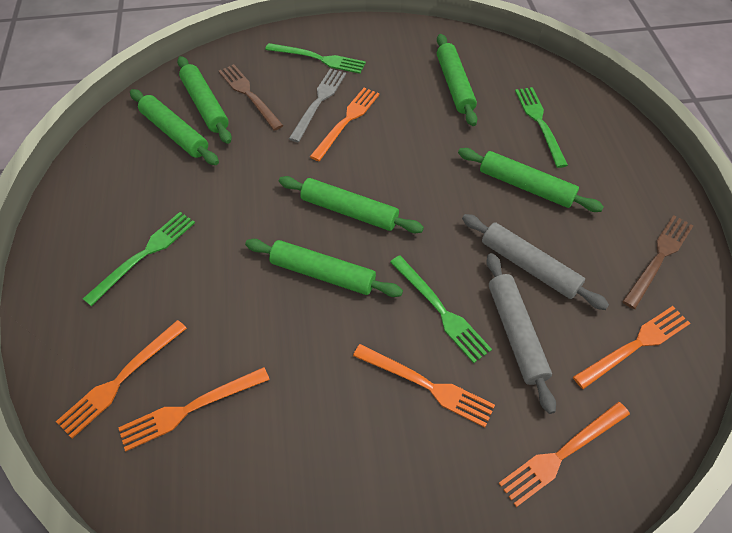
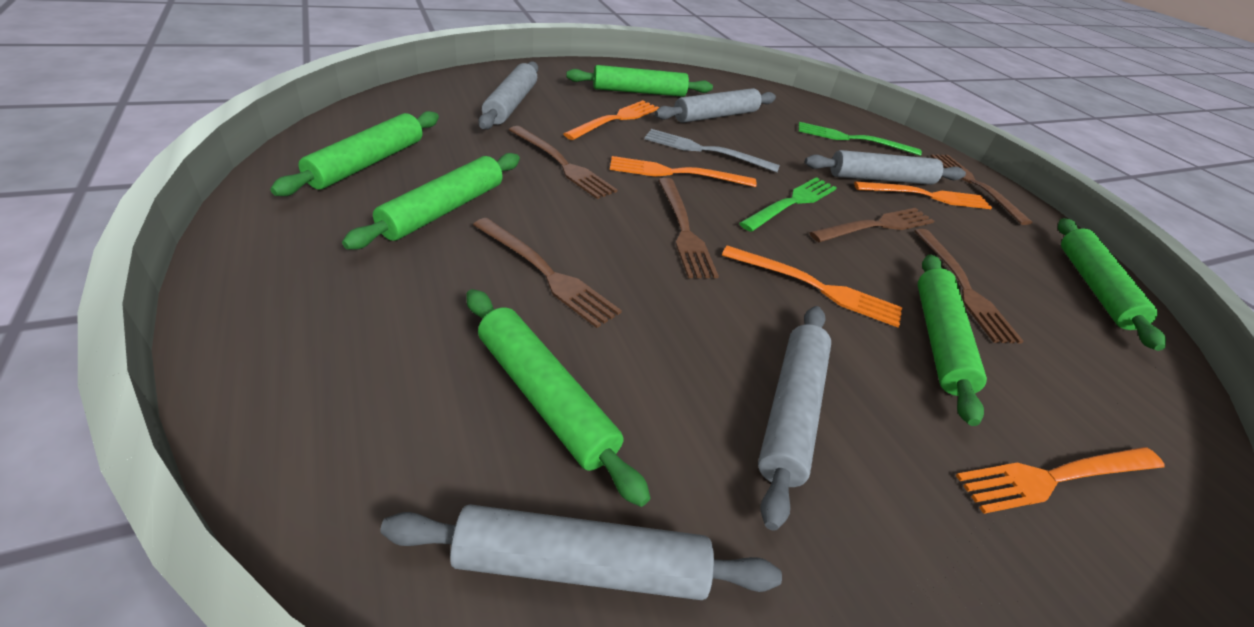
brown fork: 2 -> 6
green fork: 4 -> 2
grey rolling pin: 2 -> 5
orange fork: 6 -> 5

